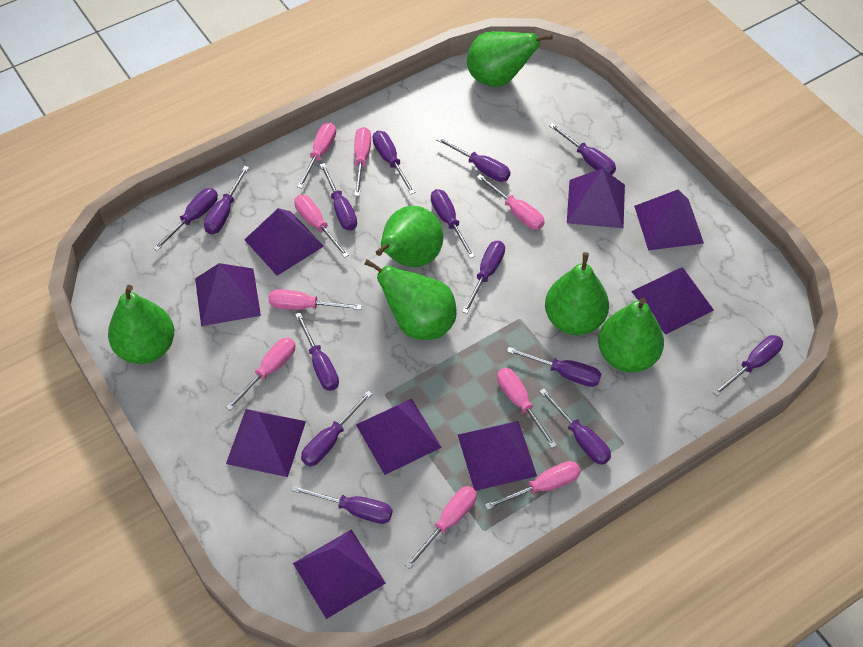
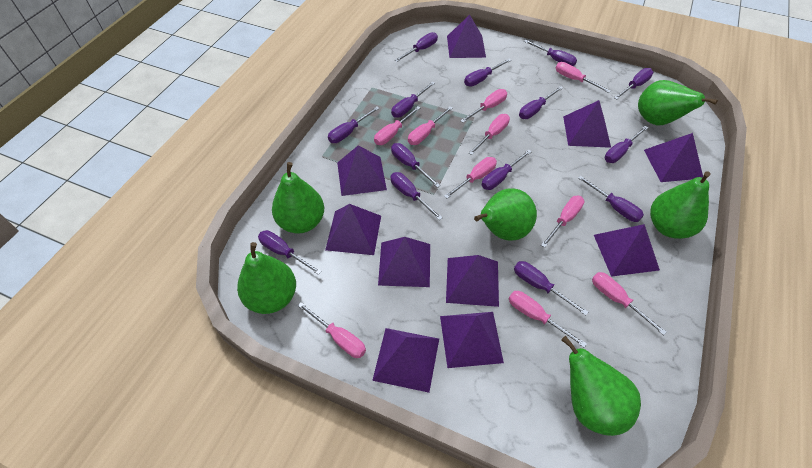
pink screwdriver: 9 -> 10
purple pyramid: 9 -> 10

